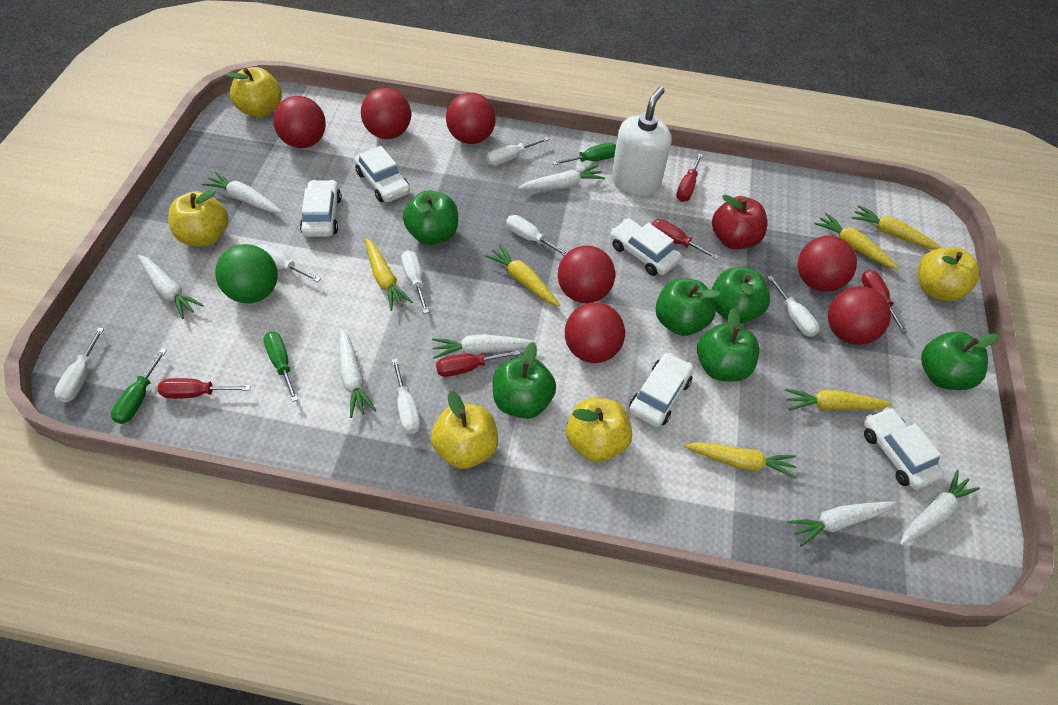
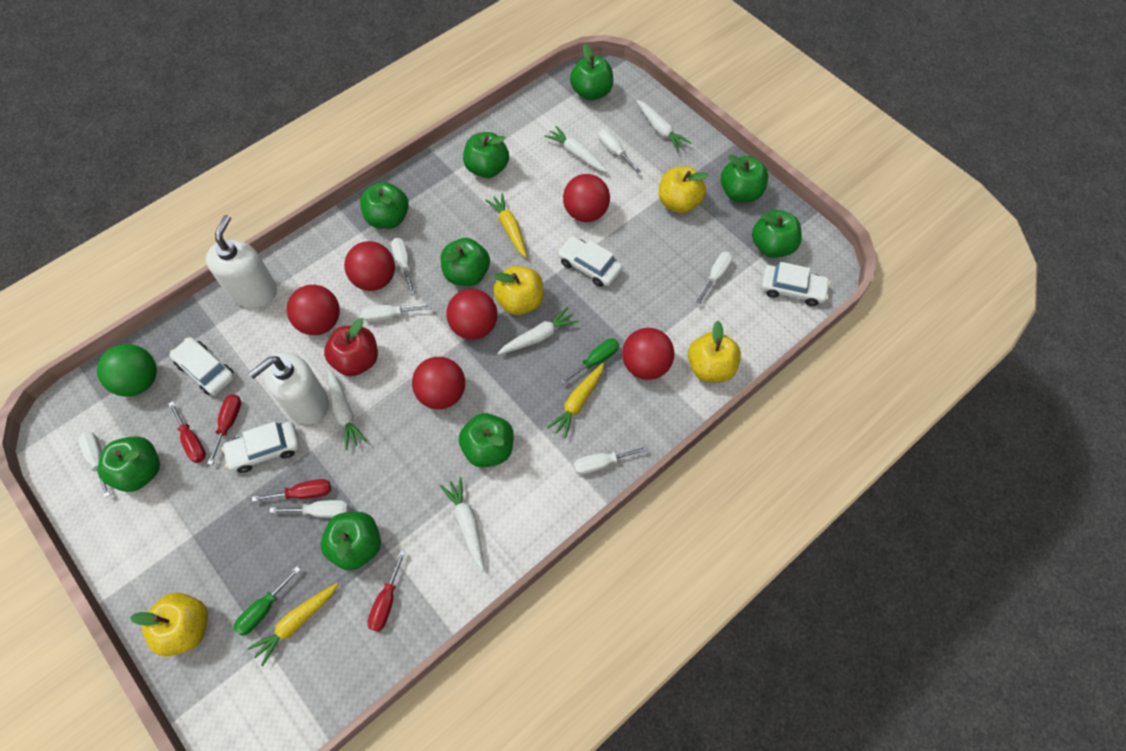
green apple: 6 -> 9
green screwdriver: 3 -> 2
red ball: 7 -> 6
red screwdriver: 5 -> 4
white car: 5 -> 4
white carrot: 7 -> 5
white soap dispenser: 1 -> 2
yellow apple: 5 -> 4
yellow carrot: 6 -> 3

